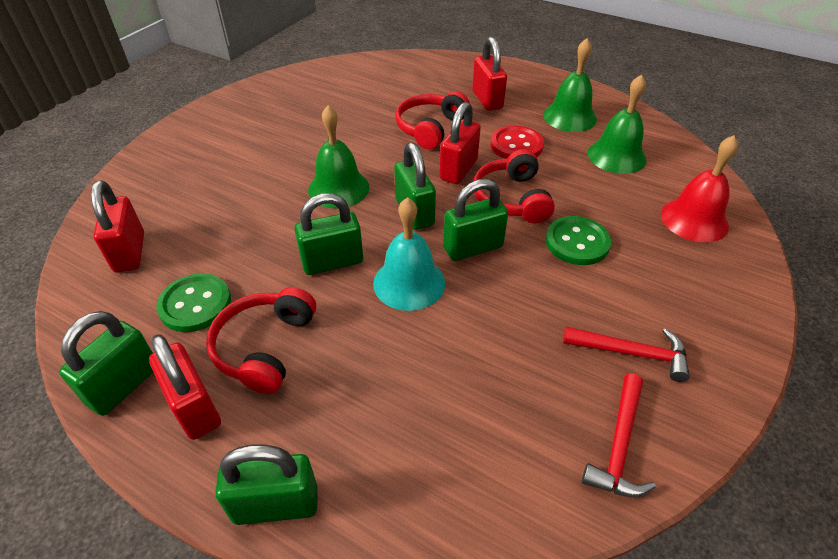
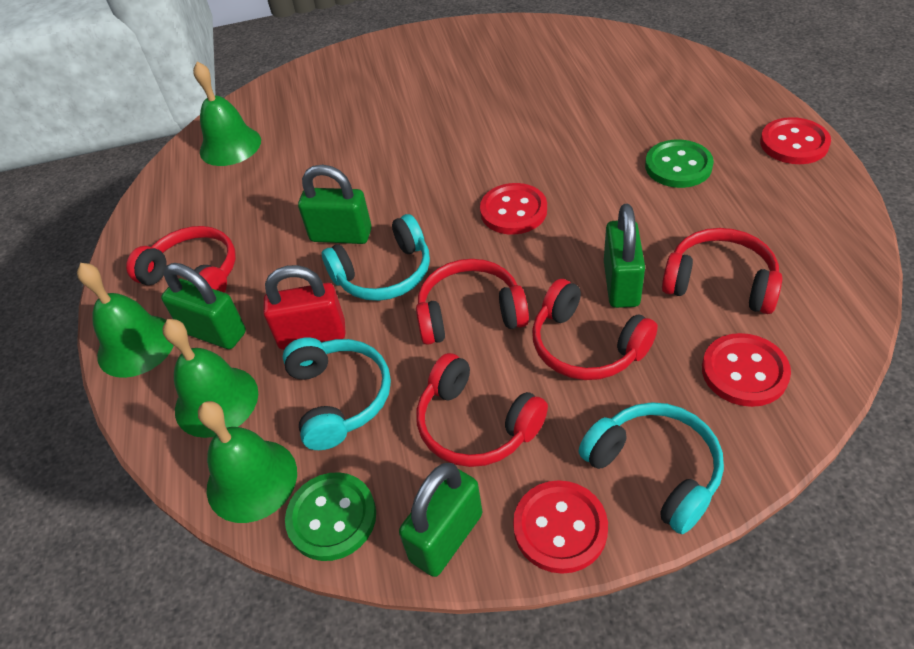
green bell: 3 -> 4
green padlock: 5 -> 4
red bell: 1 -> 0
red button: 1 -> 4
red hammer: 2 -> 0
red headphones: 3 -> 5
red padlock: 4 -> 1
turquoise bell: 1 -> 0
turquoise headphones: 0 -> 3

